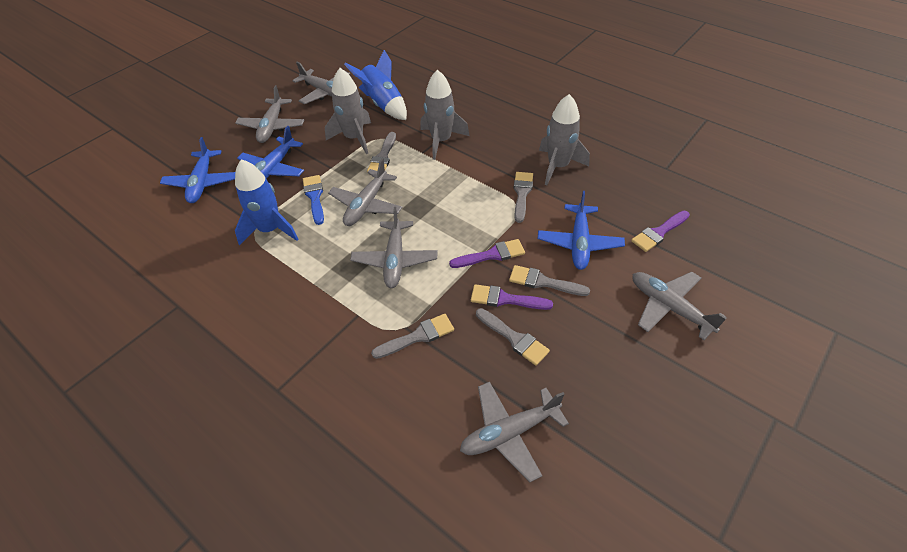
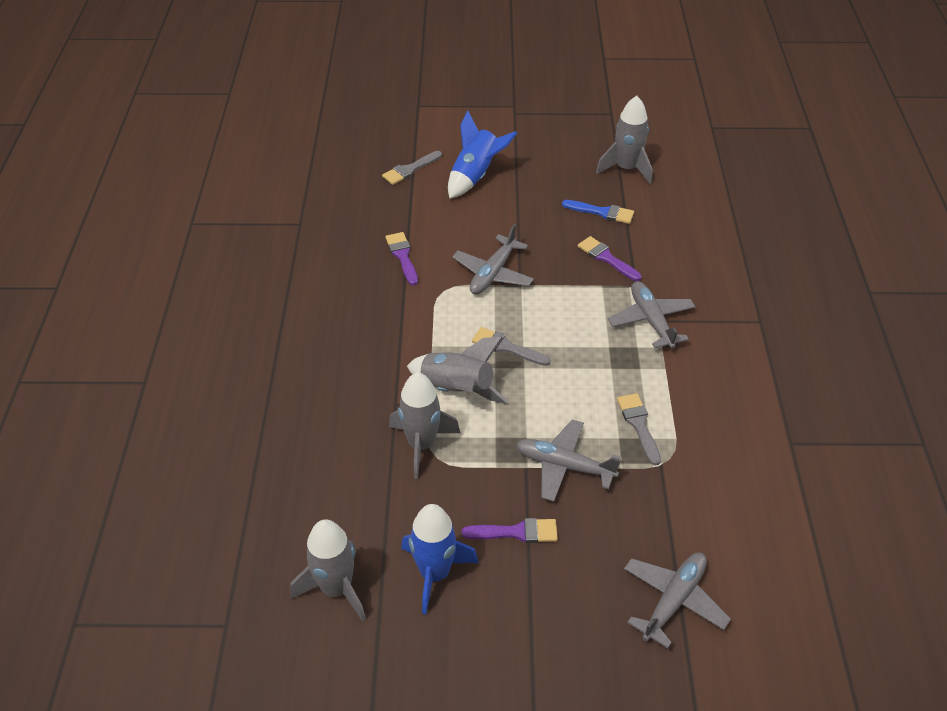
blue plane: 3 -> 0
grey brush: 5 -> 3
grey plane: 6 -> 4
grey rocket: 3 -> 4

